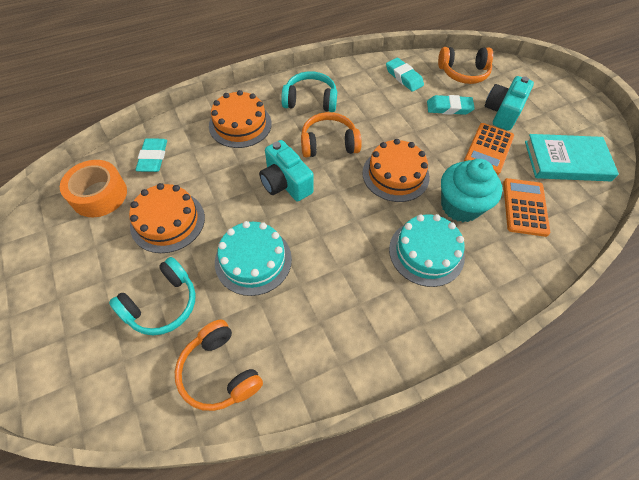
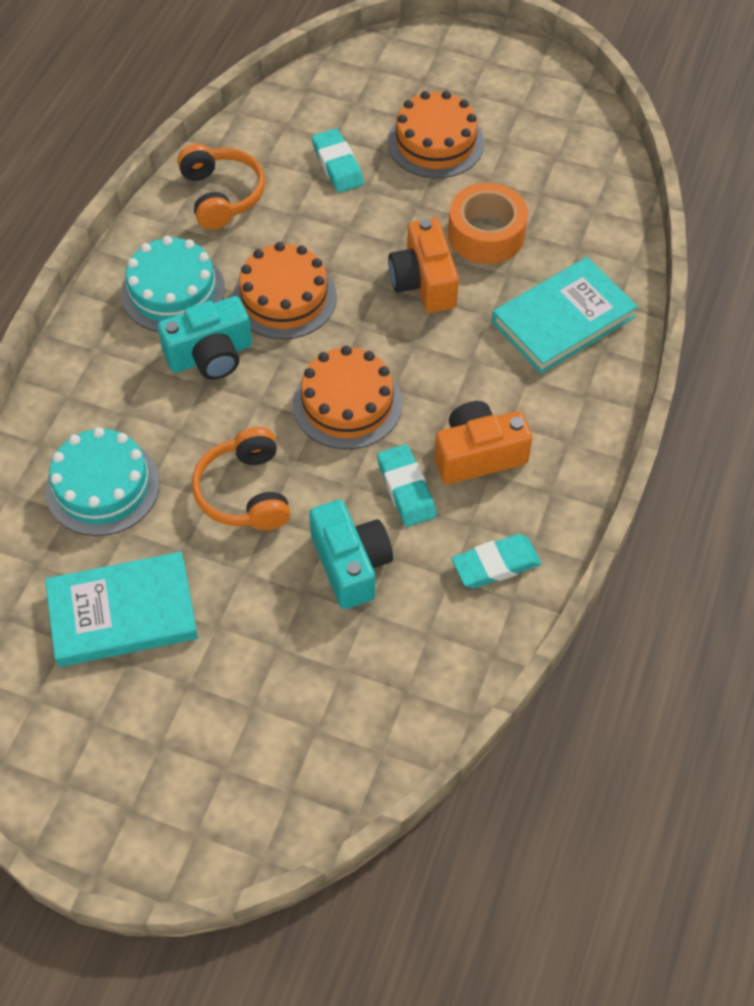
orange calculator: 2 -> 0
orange camera: 0 -> 2
orange headphones: 3 -> 2
turquoise book: 1 -> 2
turquoise cupcake: 1 -> 0
turquoise headphones: 2 -> 0

